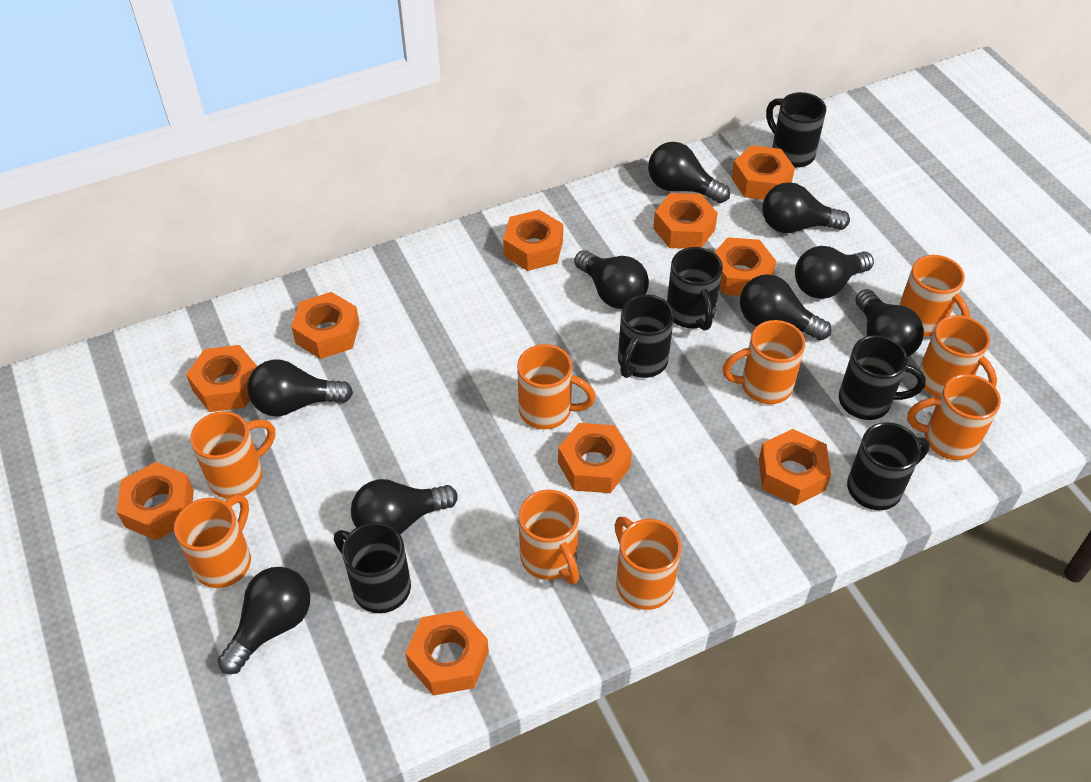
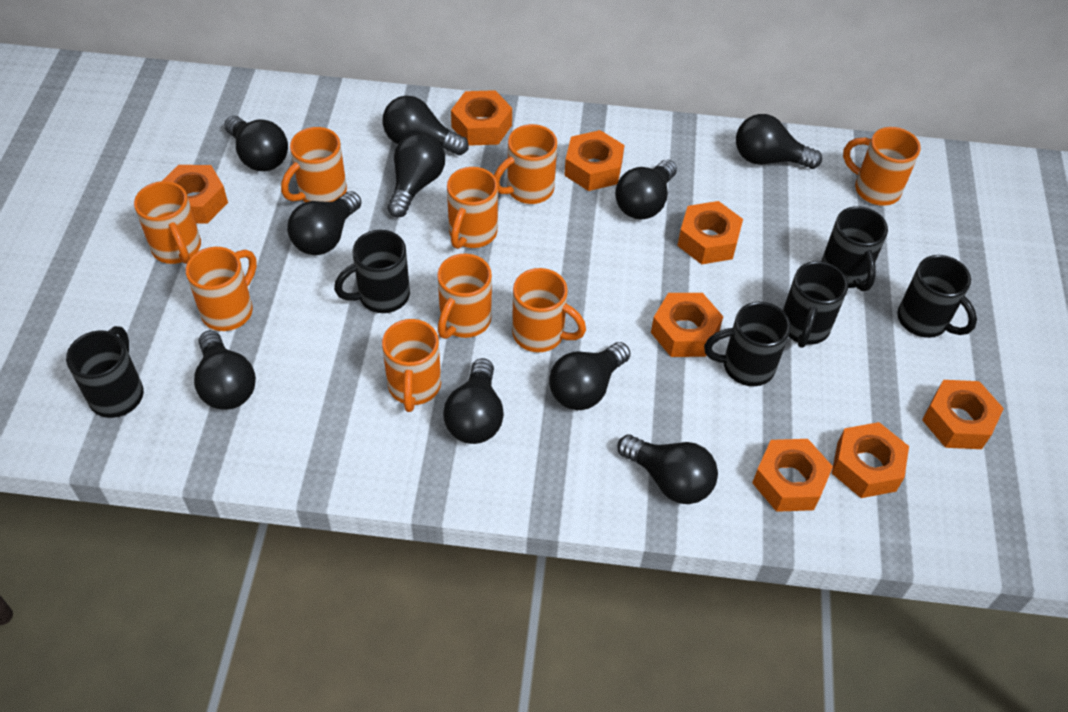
black light bulb: 9 -> 10
orange nut: 10 -> 8

